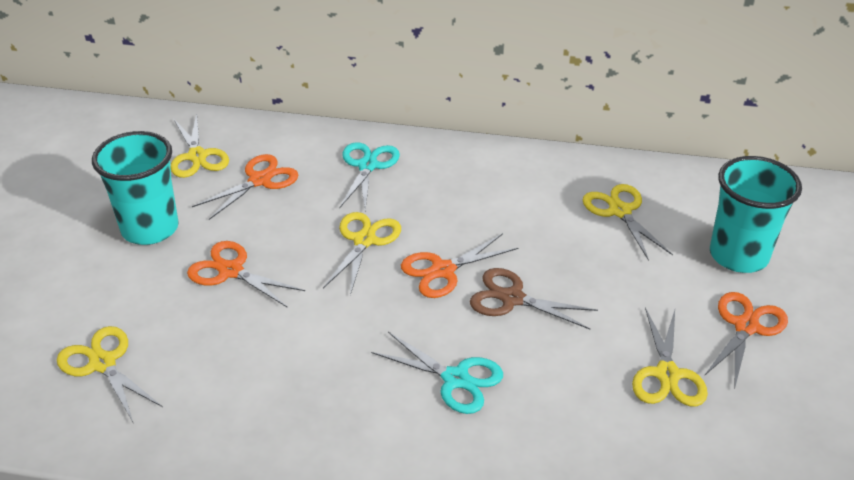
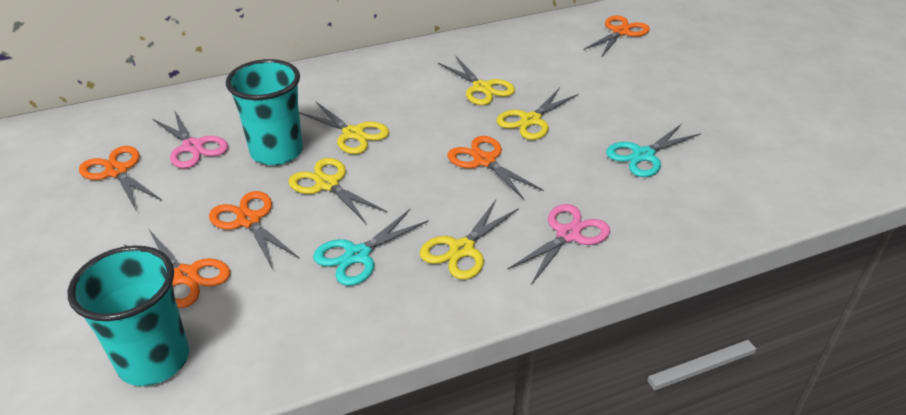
brown scissors: 1 -> 0
orange scissors: 4 -> 5
pink scissors: 0 -> 2

